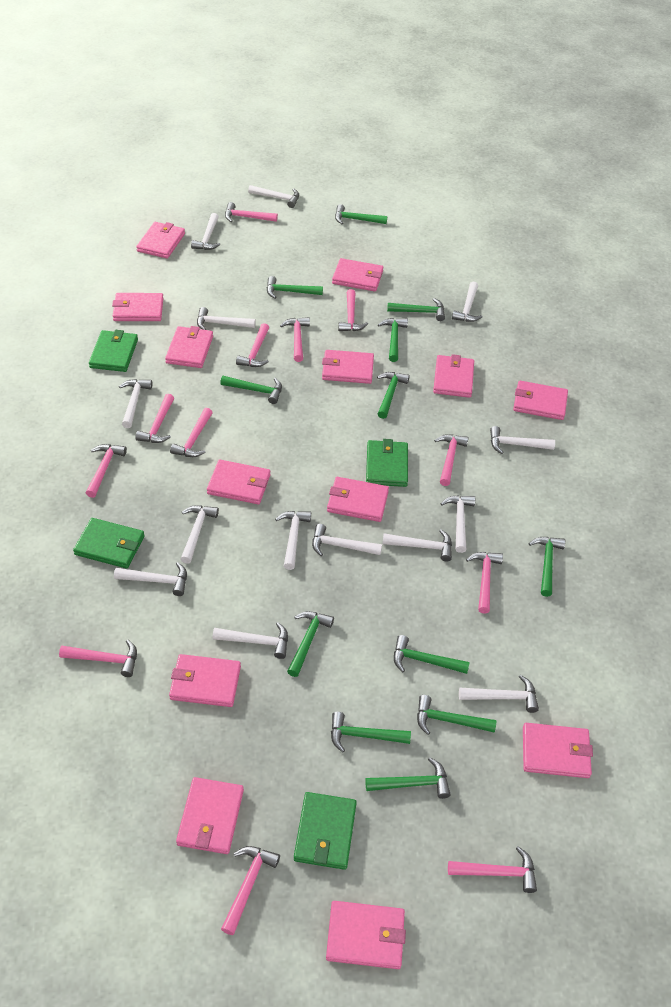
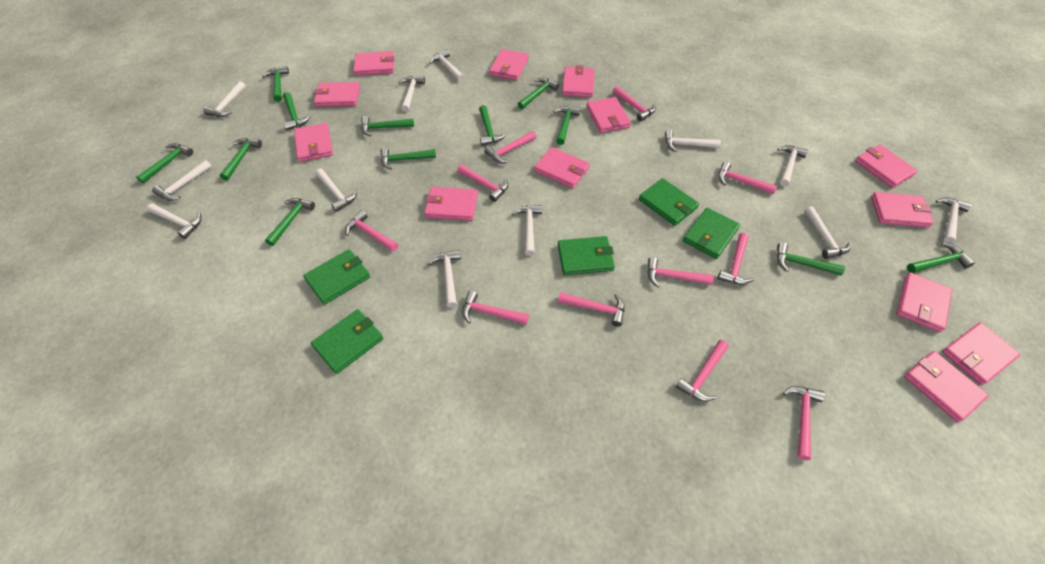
green wallet: 4 -> 5
pink hammer: 12 -> 11
white hammer: 14 -> 12

